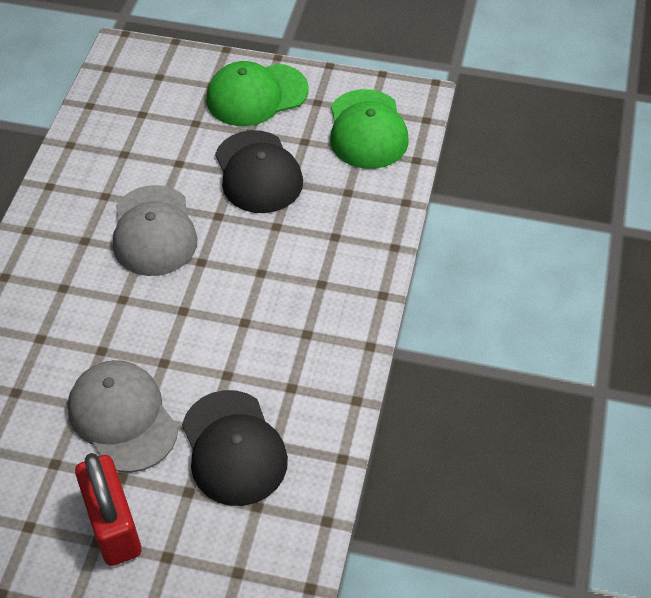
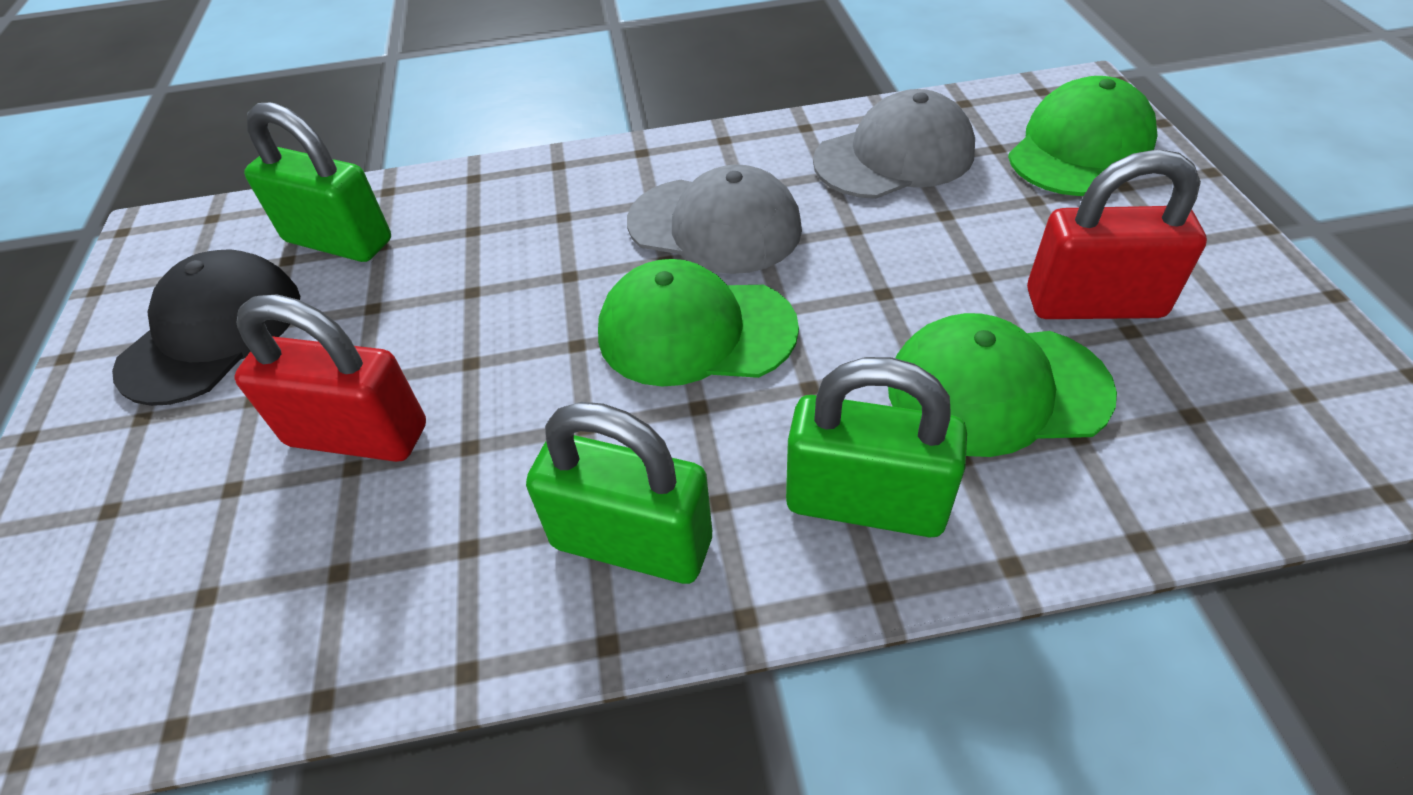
black cap: 2 -> 1
green cap: 2 -> 3
green padlock: 0 -> 3
red padlock: 1 -> 2

